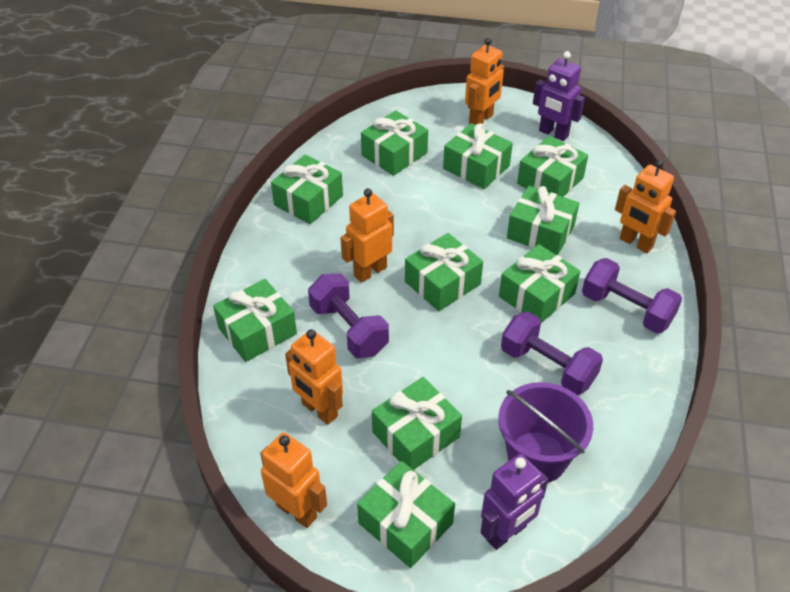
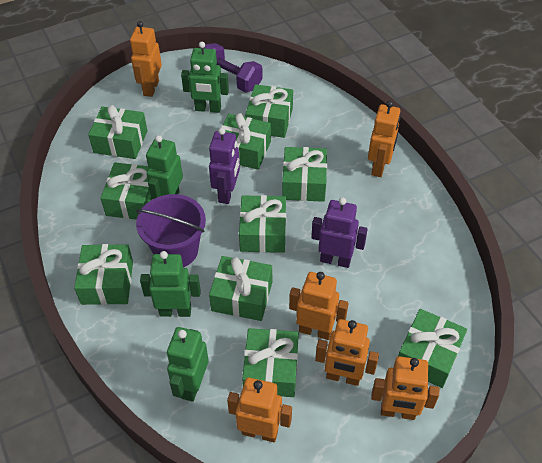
green robot: 0 -> 4
orange robot: 5 -> 6
purple dumbbell: 3 -> 1

